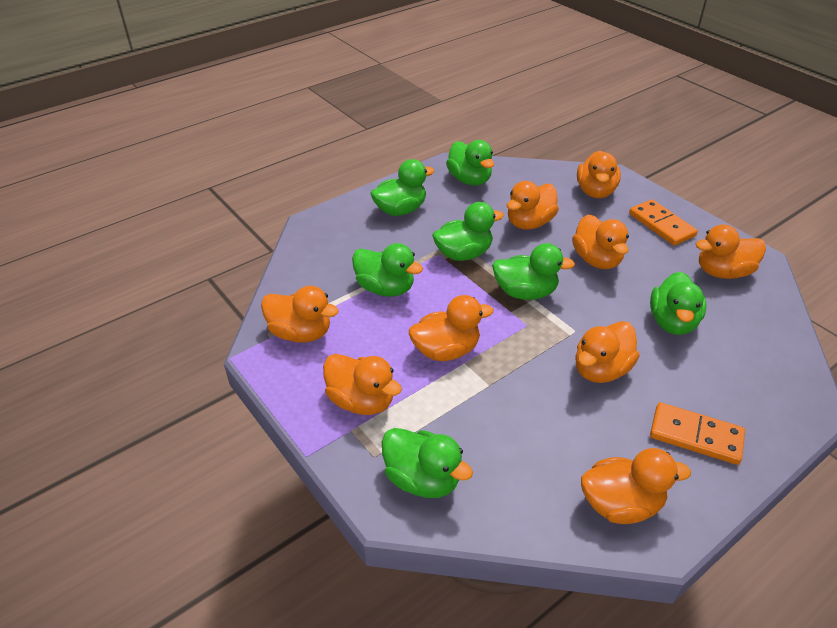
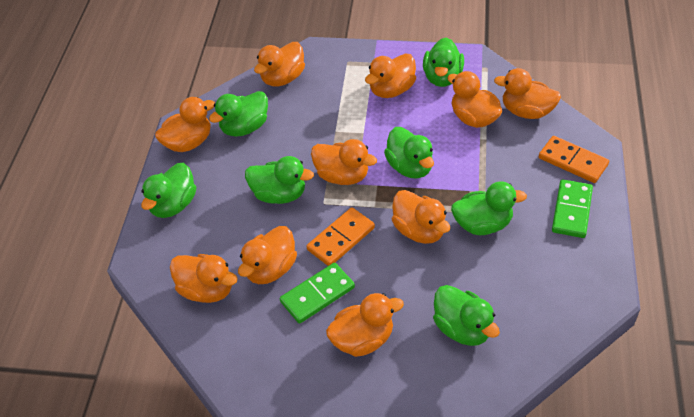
green domino: 0 -> 2
orange duck: 9 -> 10

